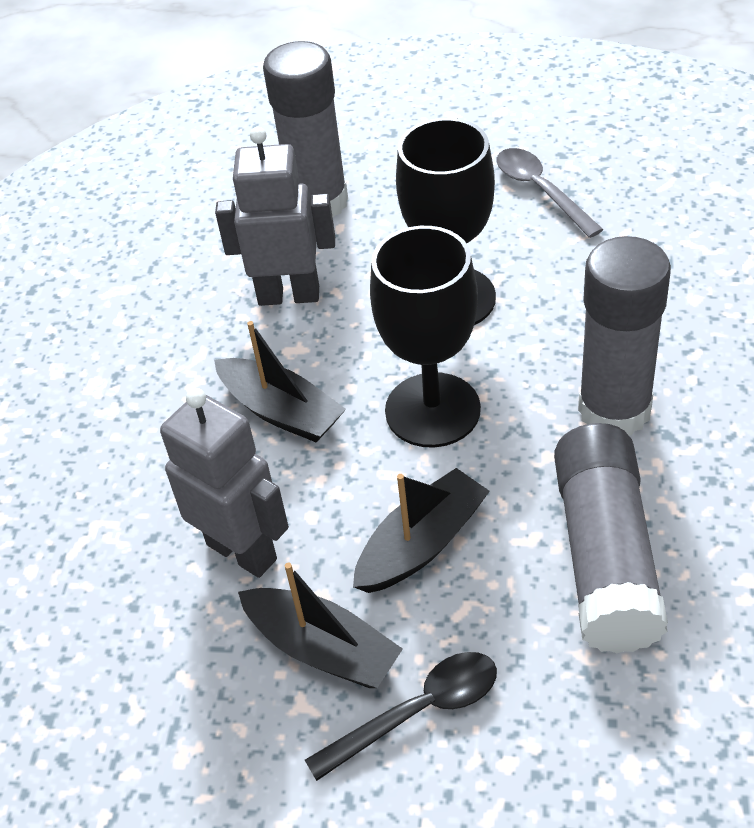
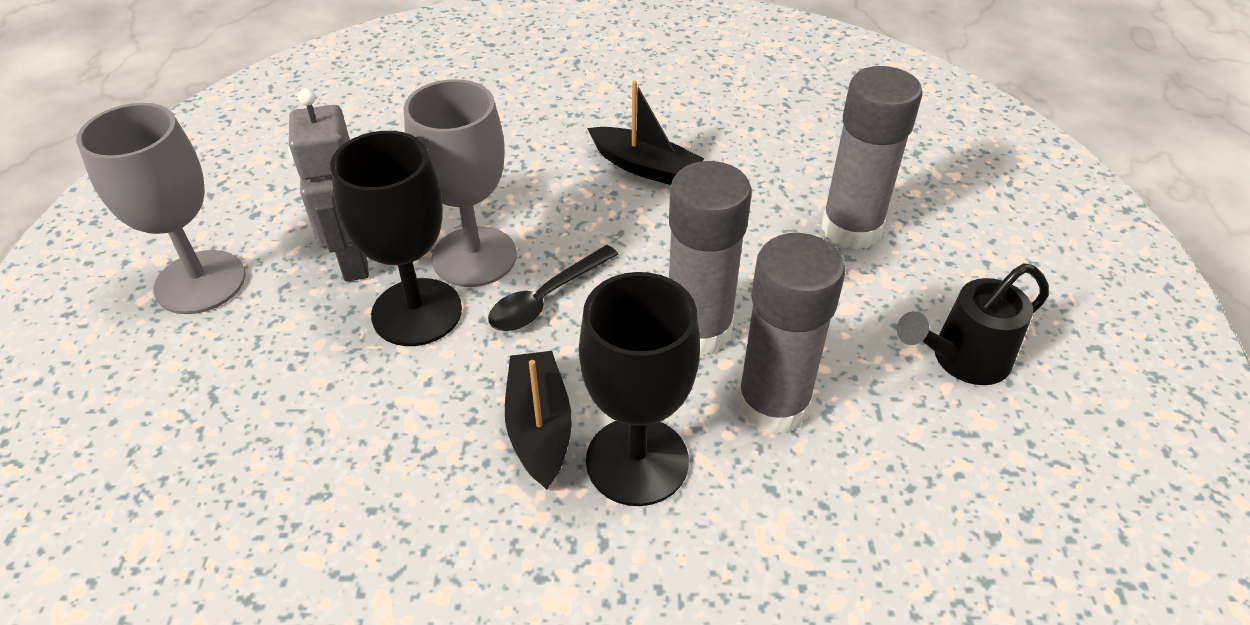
black boat: 3 -> 2
black watering can: 0 -> 1
grey goblet: 0 -> 2
grey robot: 2 -> 1
grey spoon: 1 -> 0

